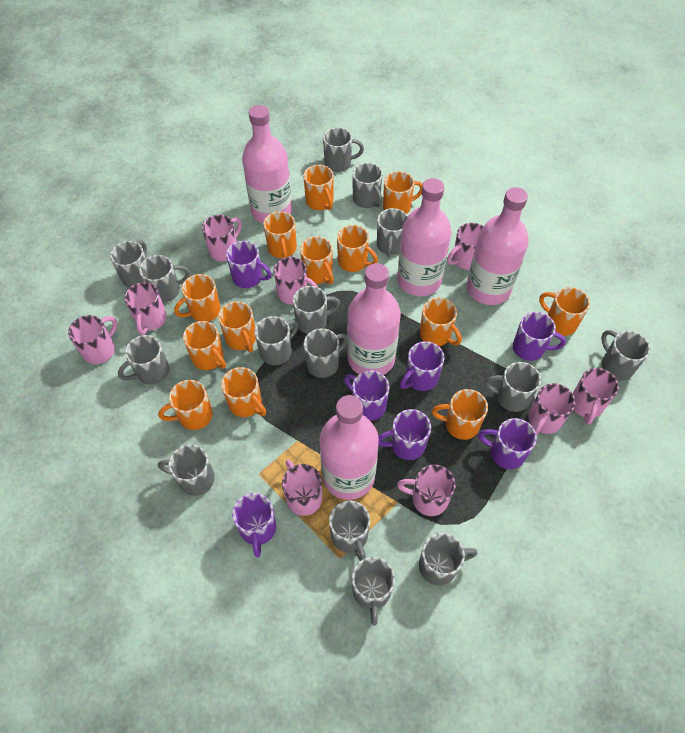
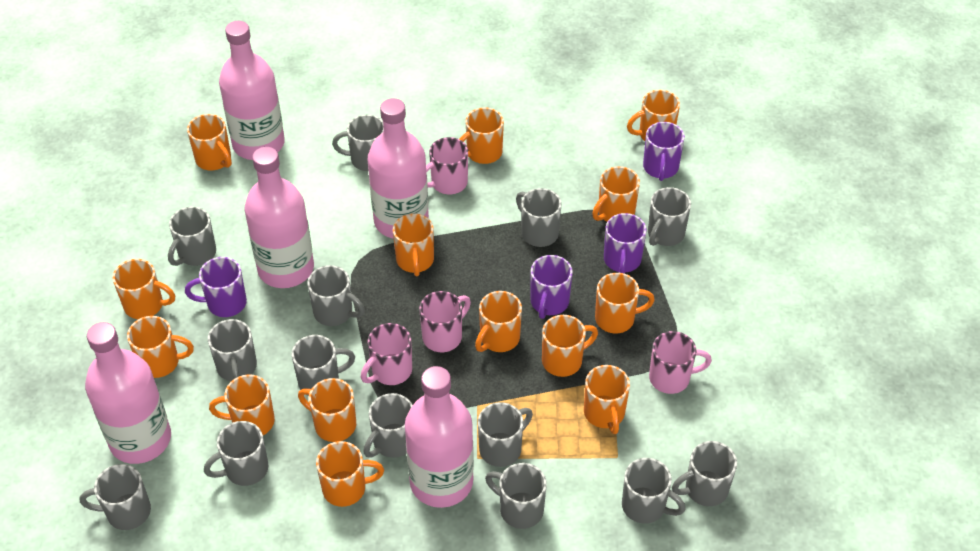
grey mug: 15 -> 14
orange mug: 13 -> 14
pink mug: 9 -> 4
purple mug: 7 -> 4

